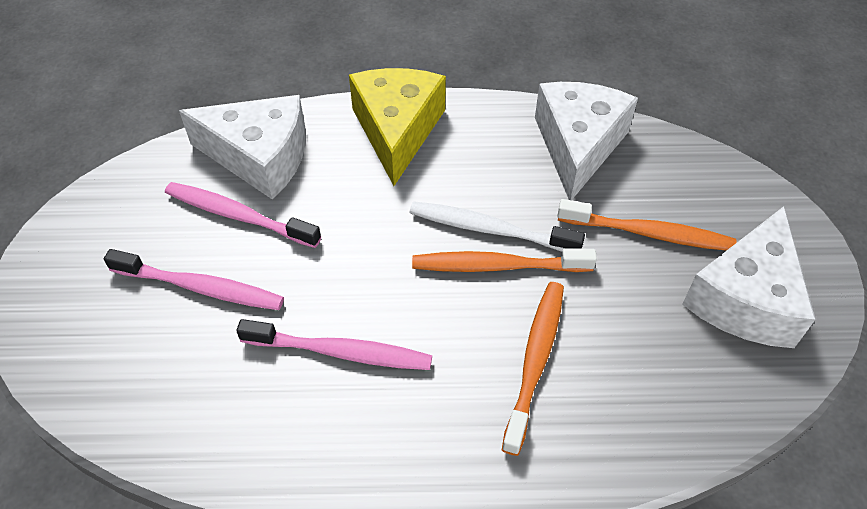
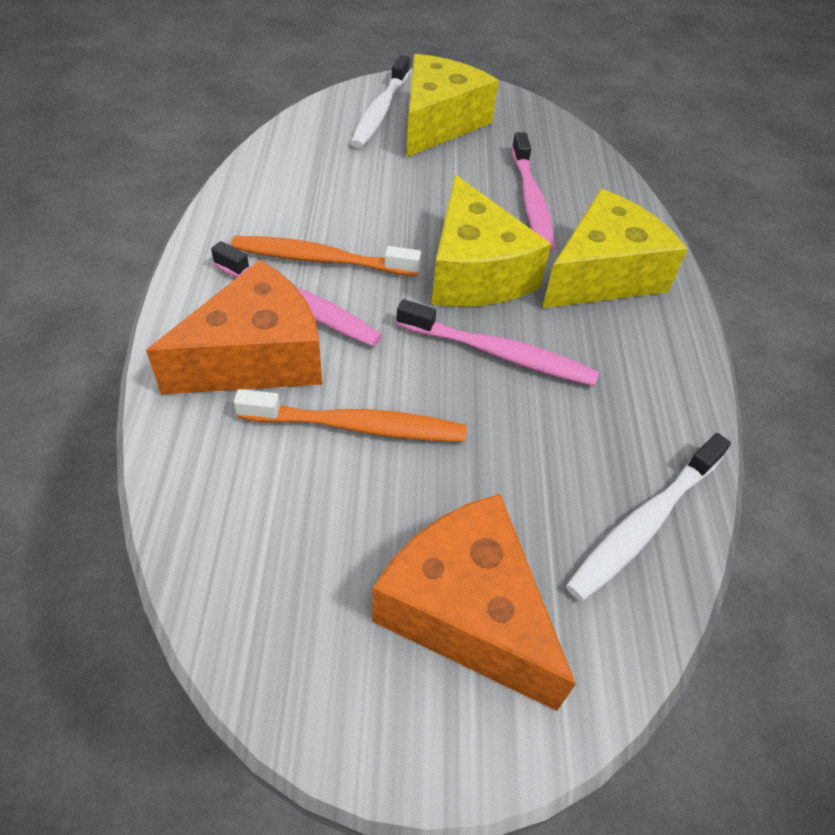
orange cheese: 0 -> 2
orange toothbrush: 3 -> 2
white cheese: 3 -> 0
white toothbrush: 1 -> 2
yellow cheese: 1 -> 3

